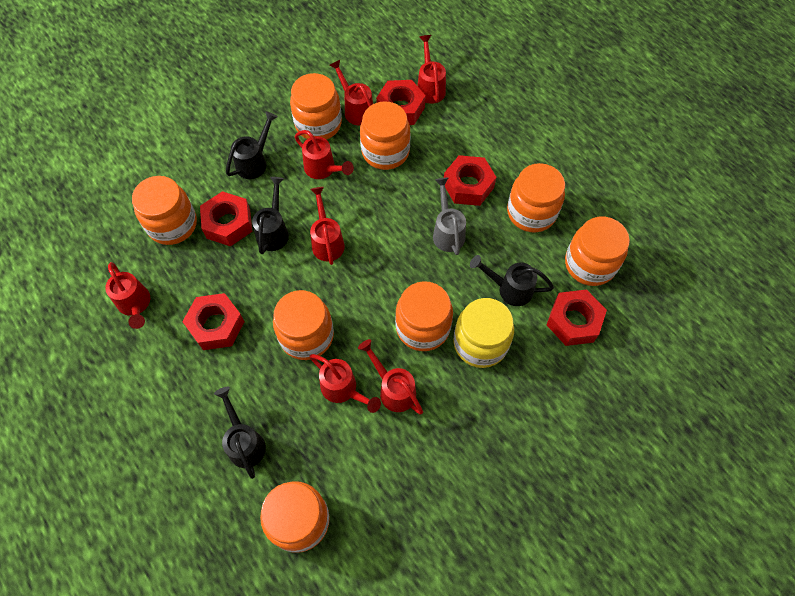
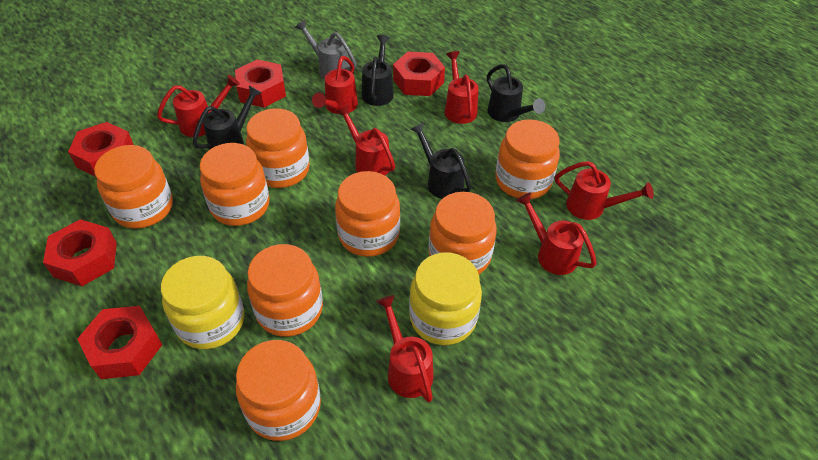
yellow jar: 1 -> 2

